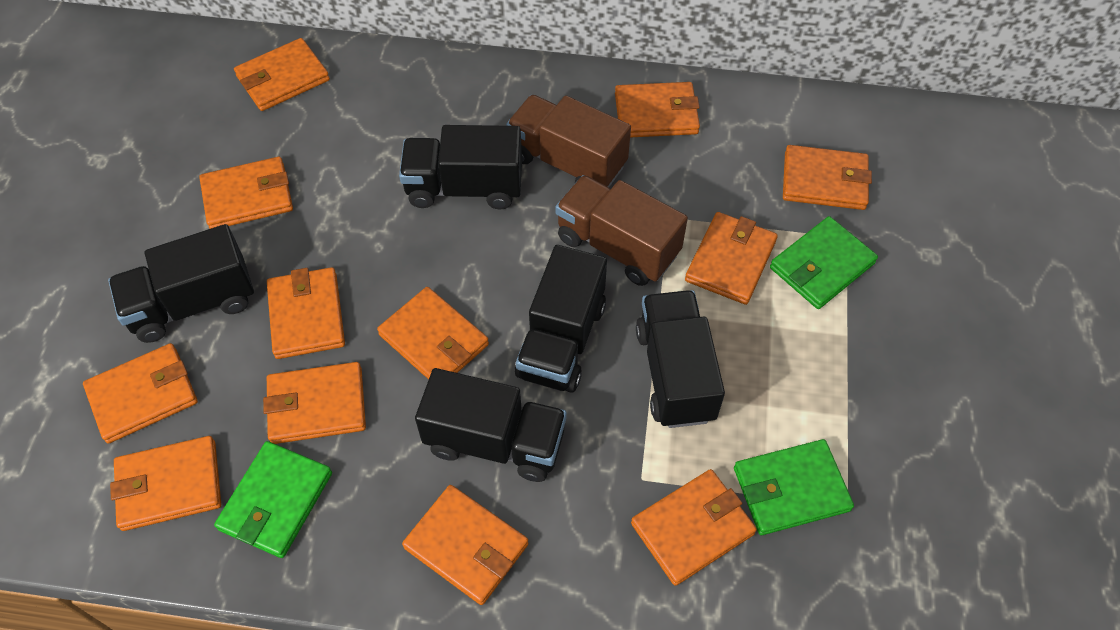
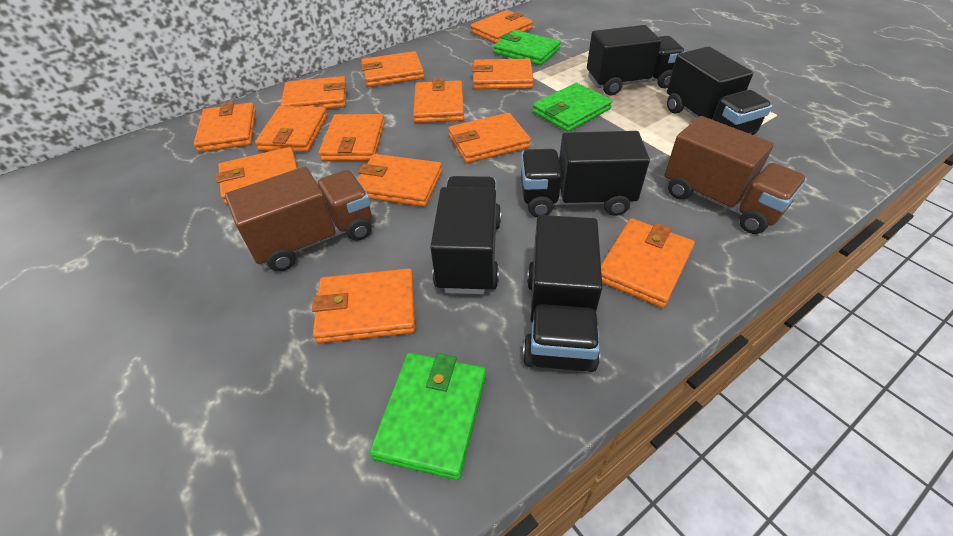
orange wallet: 12 -> 13

